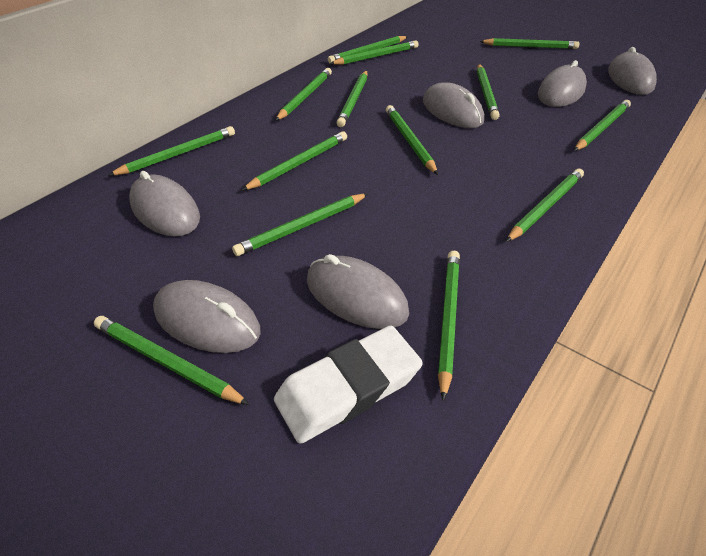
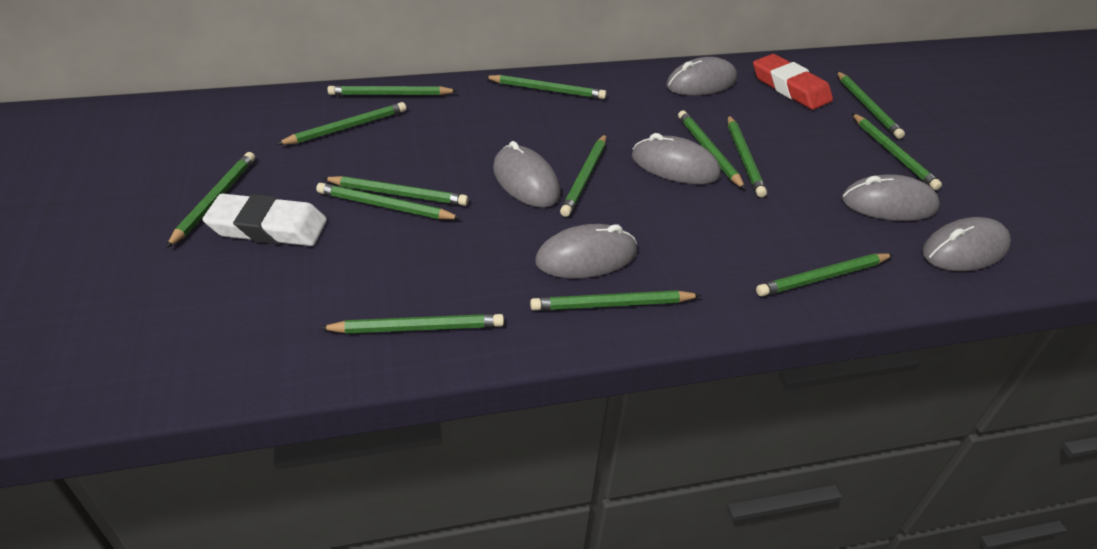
red eraser: 0 -> 1

